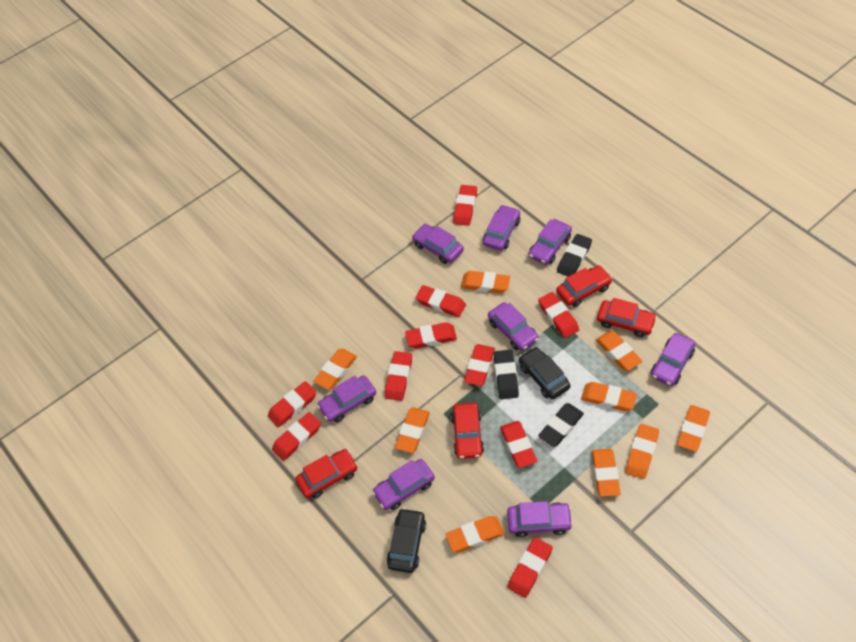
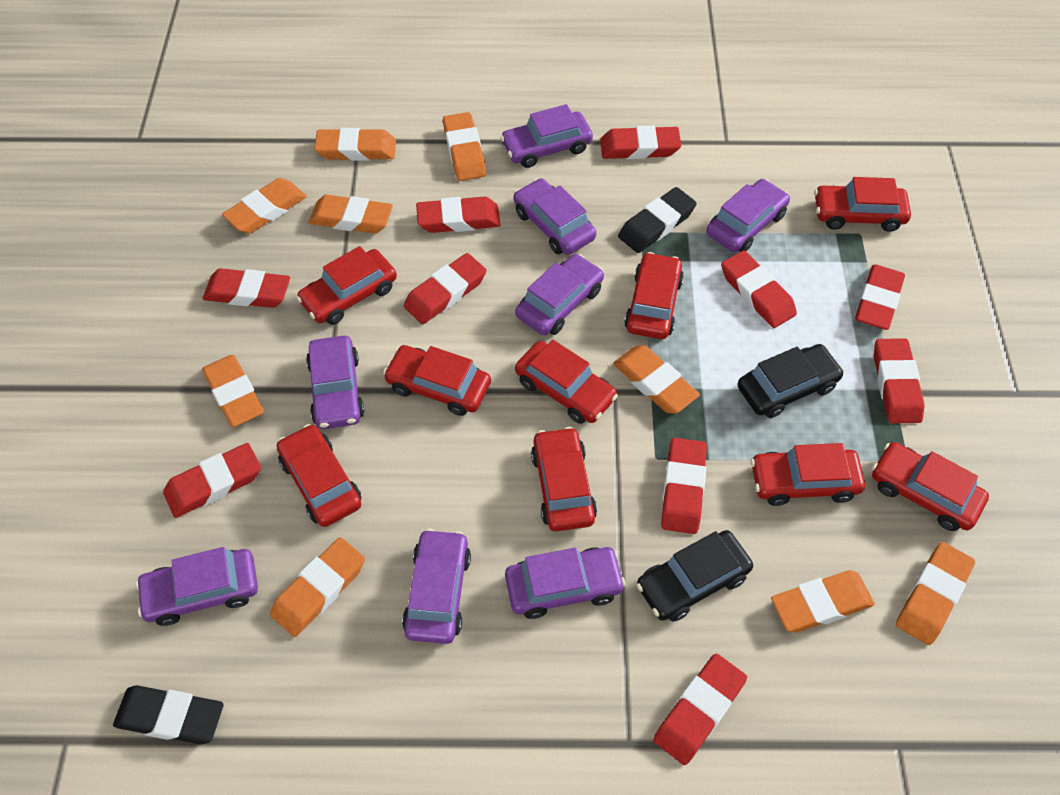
black eraser: 3 -> 2
red car: 4 -> 9

